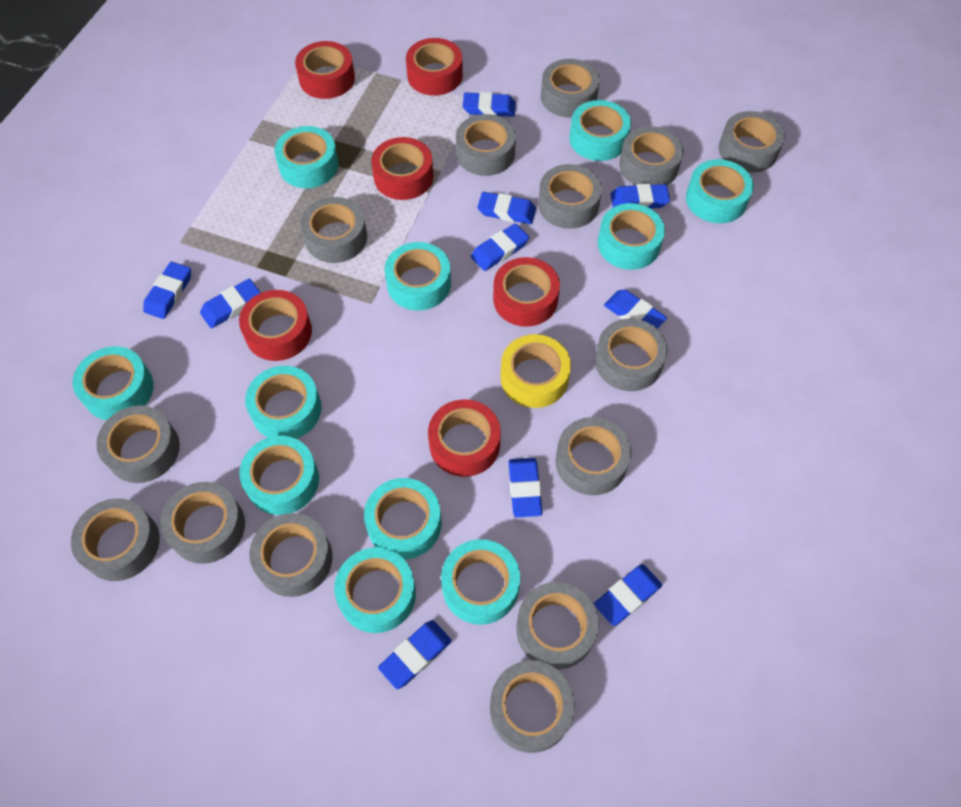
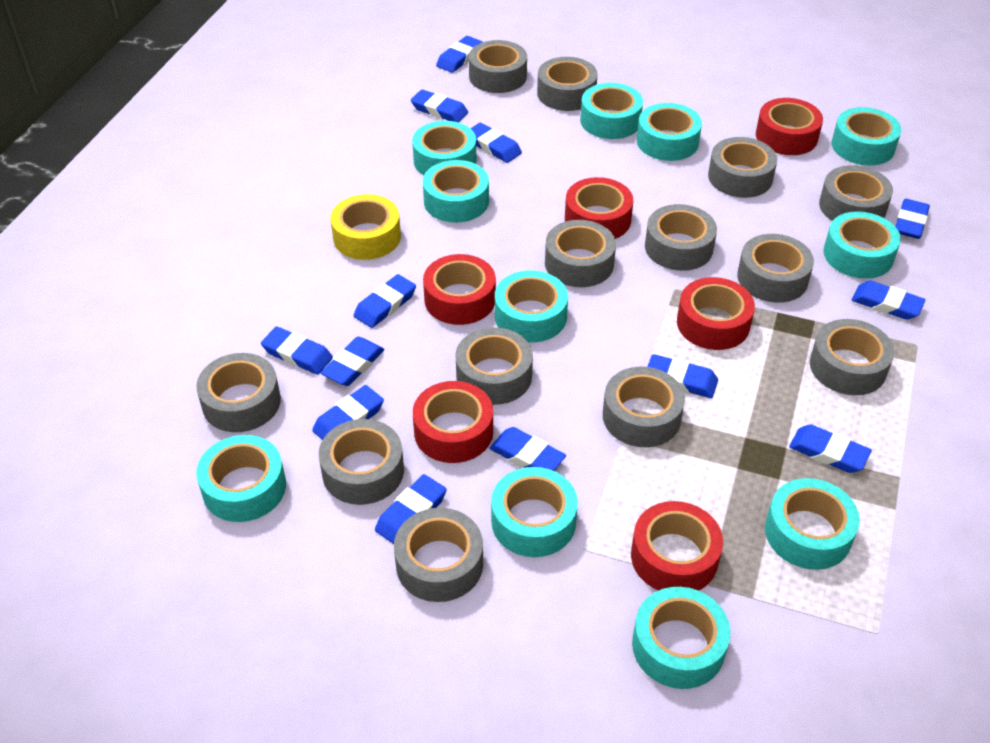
blue eraser: 10 -> 13
grey tape: 14 -> 13

